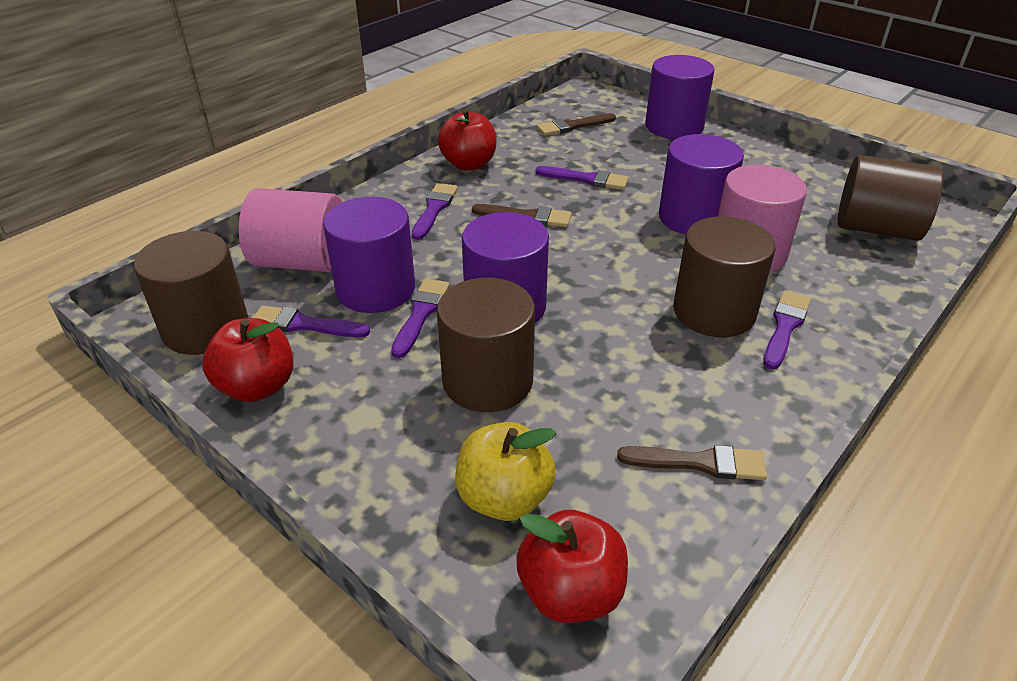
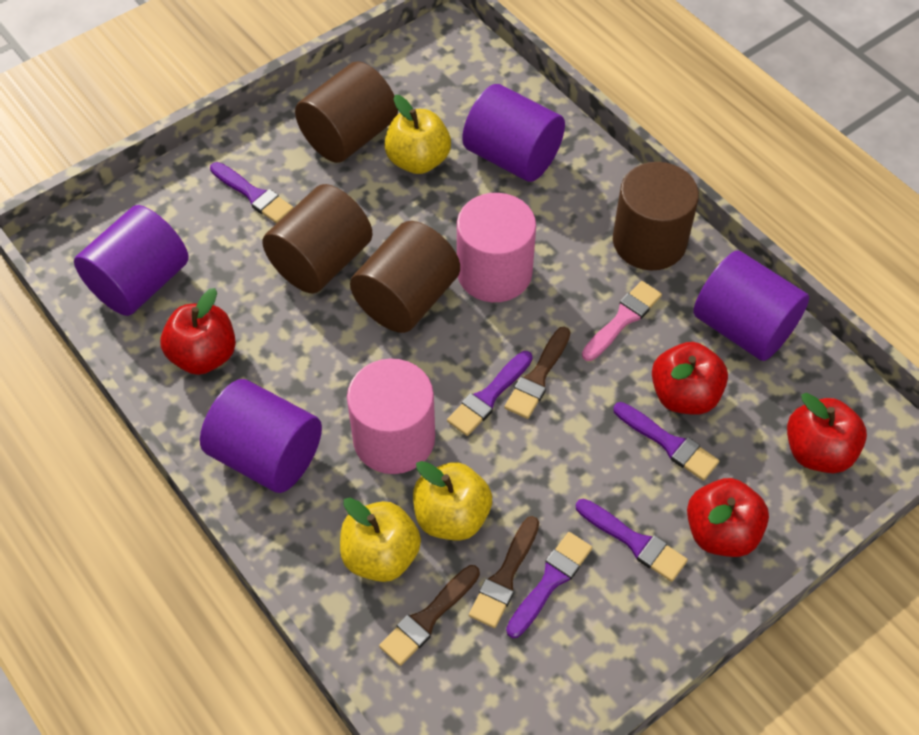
pink brush: 0 -> 1
red apple: 3 -> 4
yellow apple: 1 -> 3

